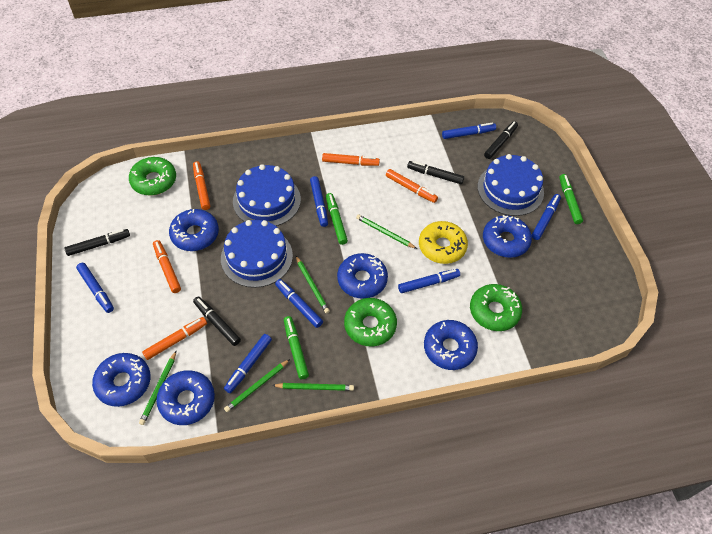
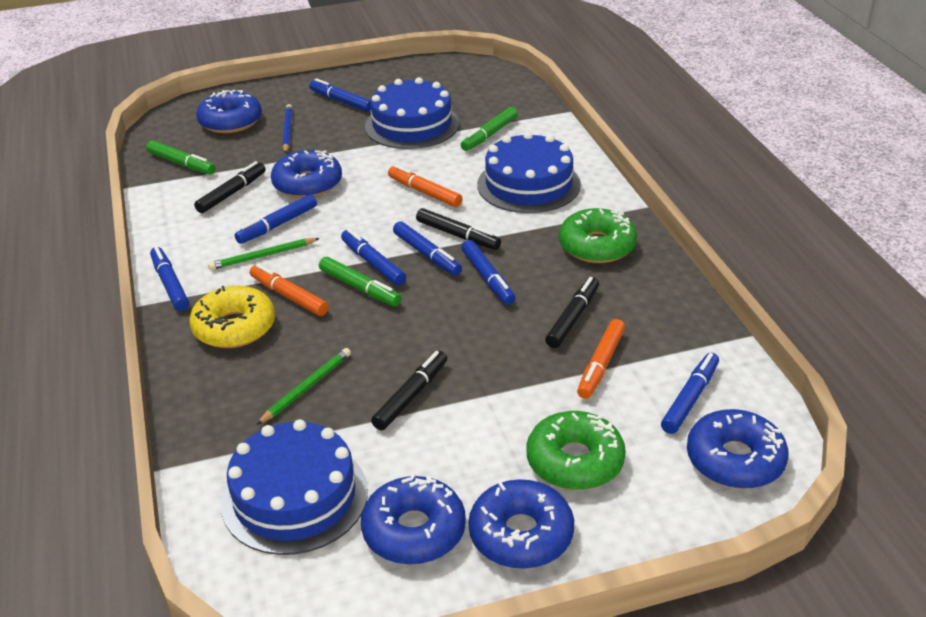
blue donut: 6 -> 5
blue pencil: 0 -> 1
green donut: 3 -> 2
green pencil: 5 -> 2
orange marker: 5 -> 3

